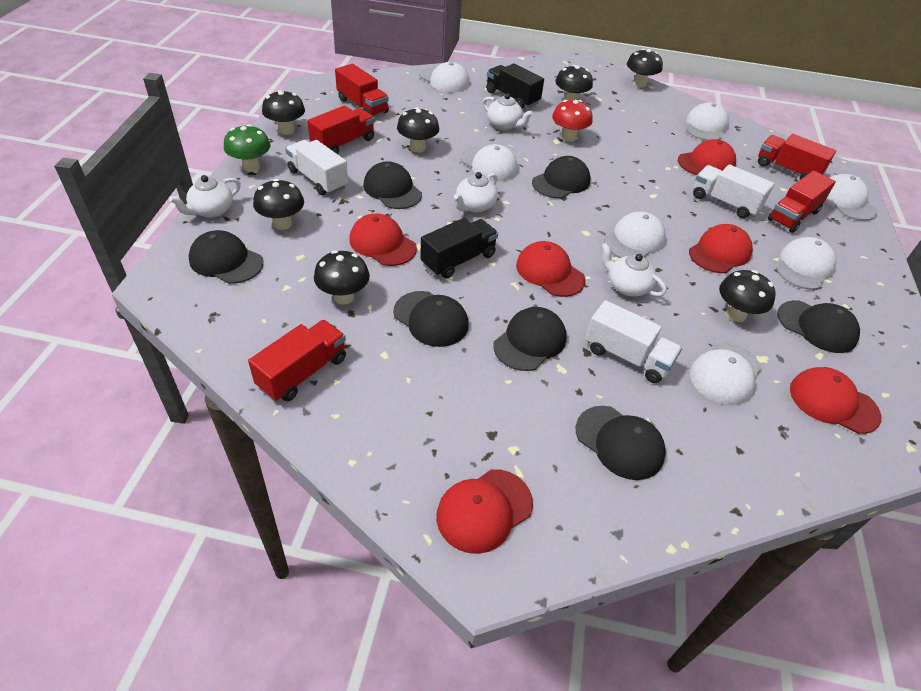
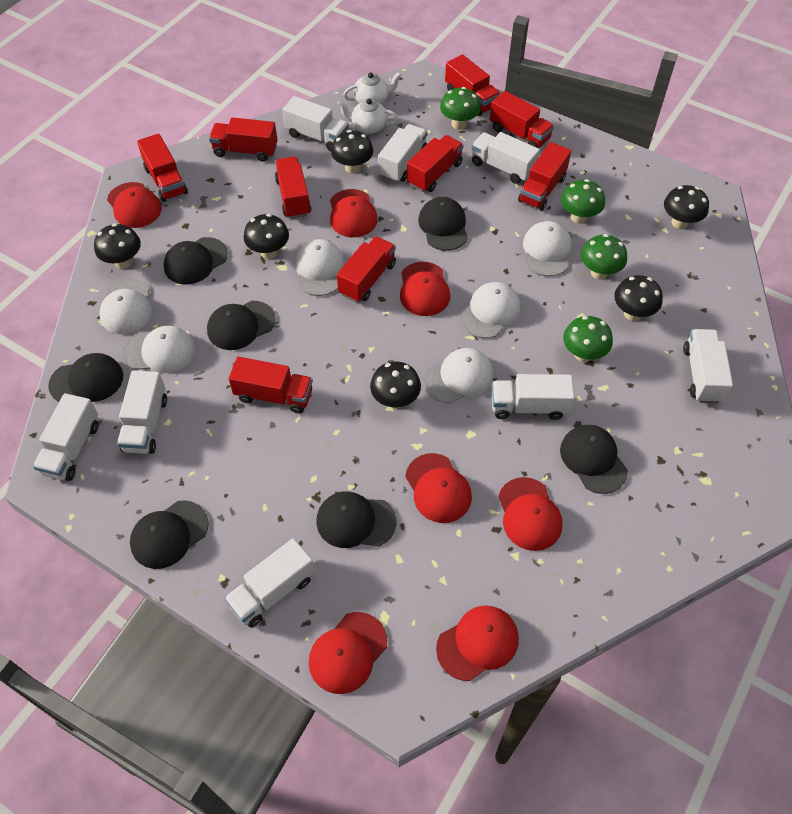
black mushroom: 7 -> 6
black truck: 2 -> 0
green mushroom: 1 -> 4
red cap: 6 -> 7
red mushroom: 1 -> 0
red truck: 5 -> 9
white cap: 7 -> 6
white teapot: 4 -> 2
white truck: 3 -> 8

